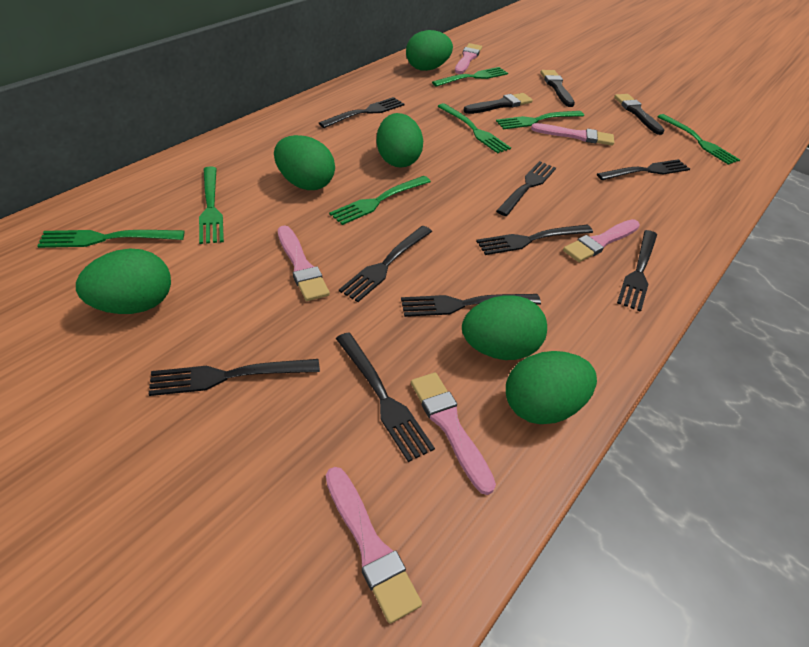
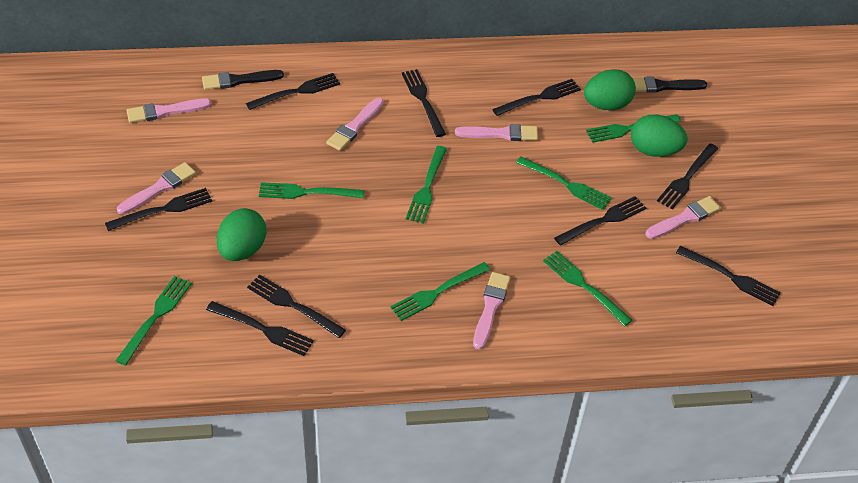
black brush: 3 -> 2
green egg: 6 -> 3

